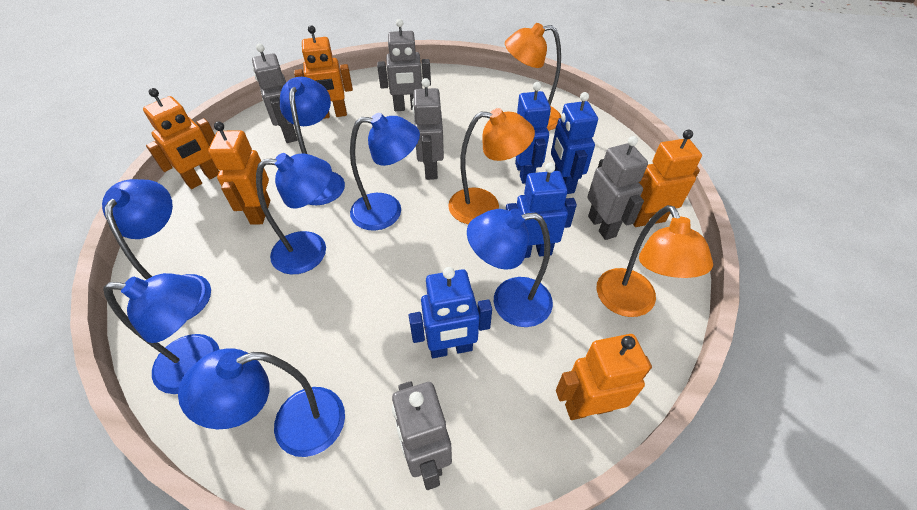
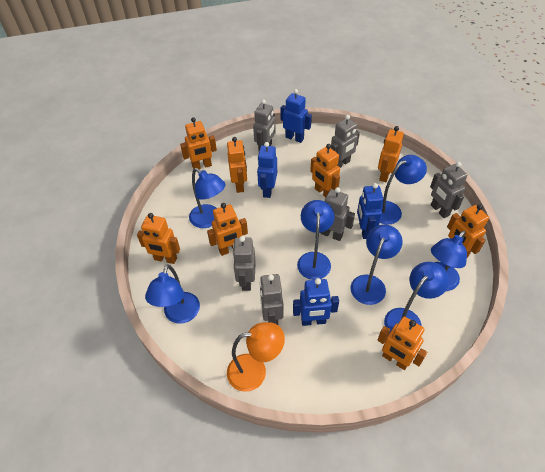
grey robot: 5 -> 6
orange lamp: 3 -> 1
orange robot: 5 -> 8

